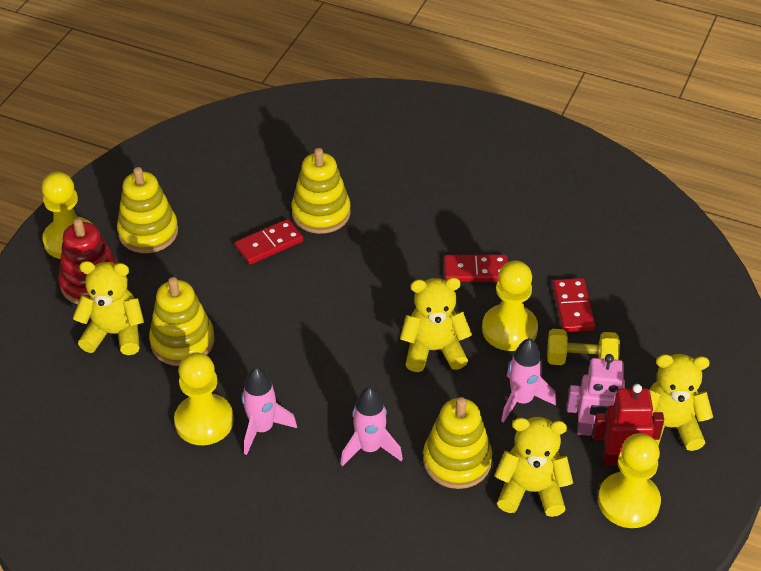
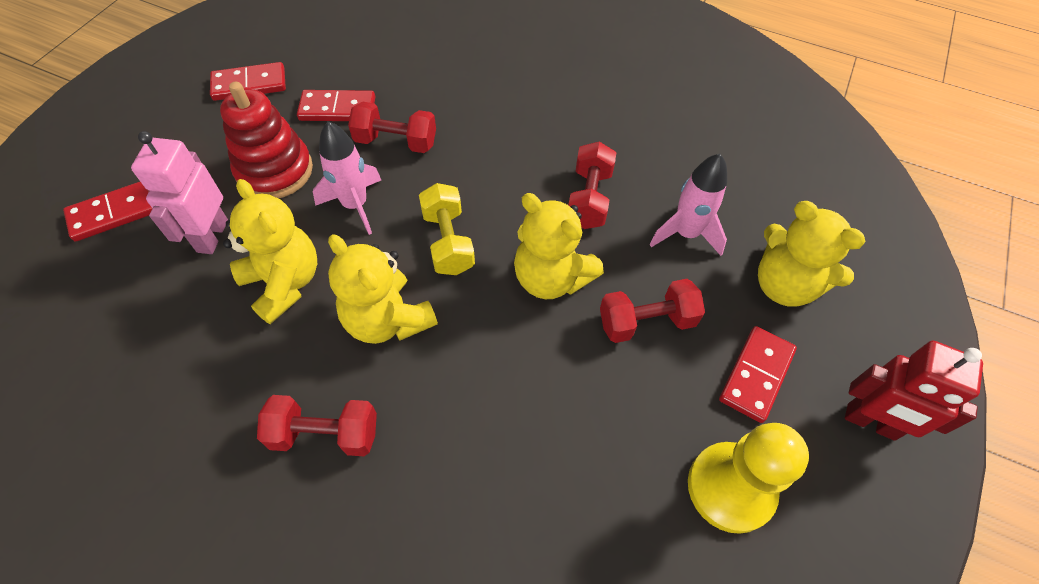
pink rocket: 3 -> 2
red domino: 3 -> 4
red dumbbell: 0 -> 4
yellow pawn: 4 -> 1
yellow stacking toy: 4 -> 0

